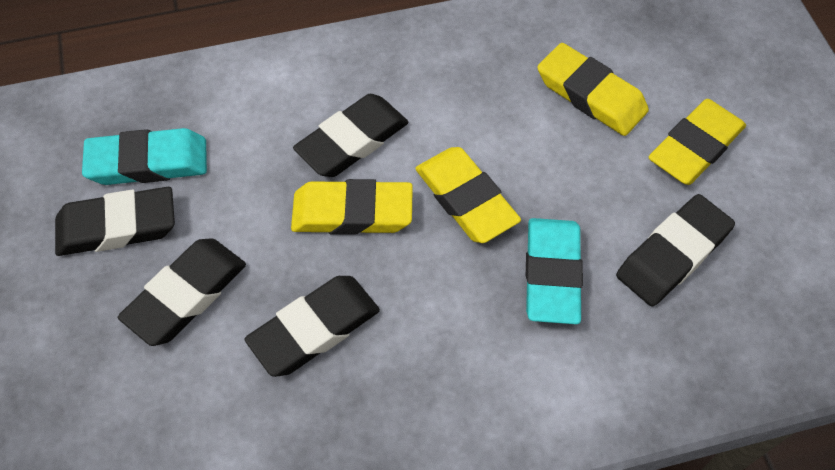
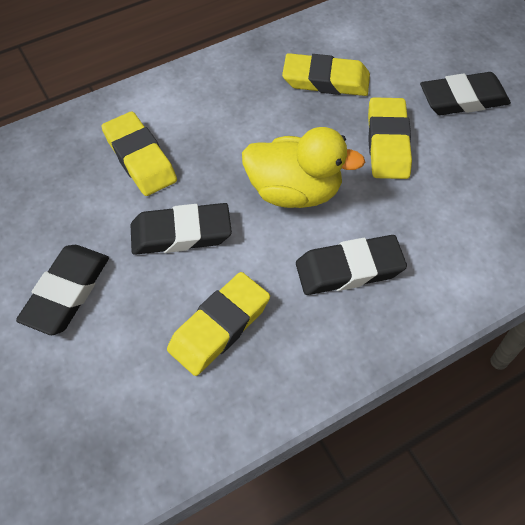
black eraser: 5 -> 4
turquoise eraser: 2 -> 0
yellow duck: 0 -> 1

